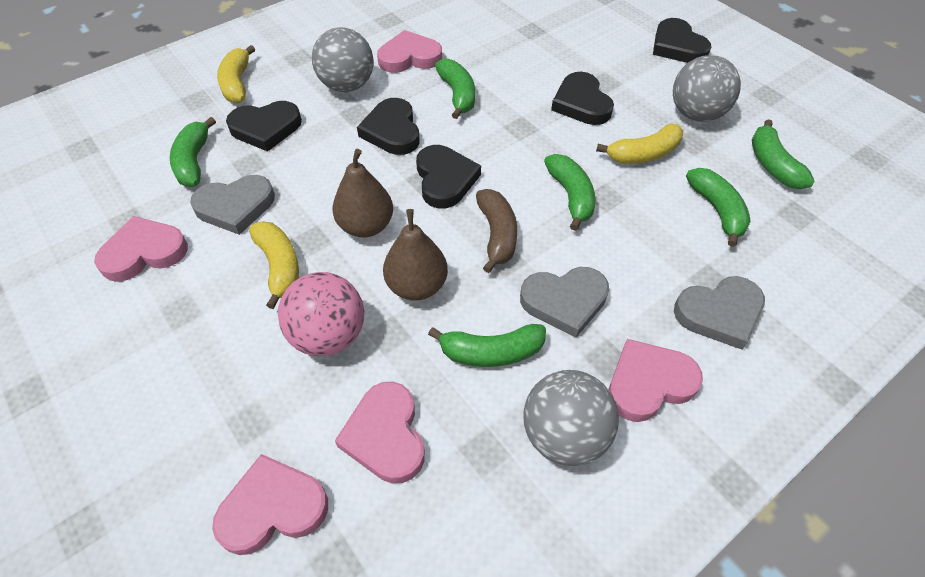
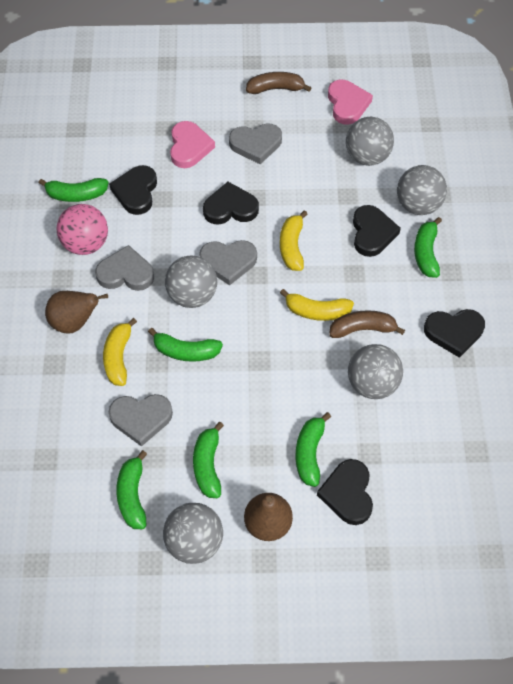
brown banana: 1 -> 2
grey ball: 3 -> 5
grey heart: 3 -> 4
pink heart: 5 -> 2

